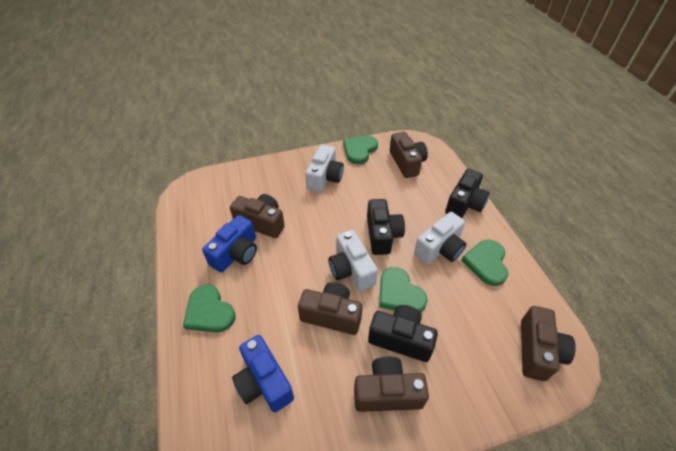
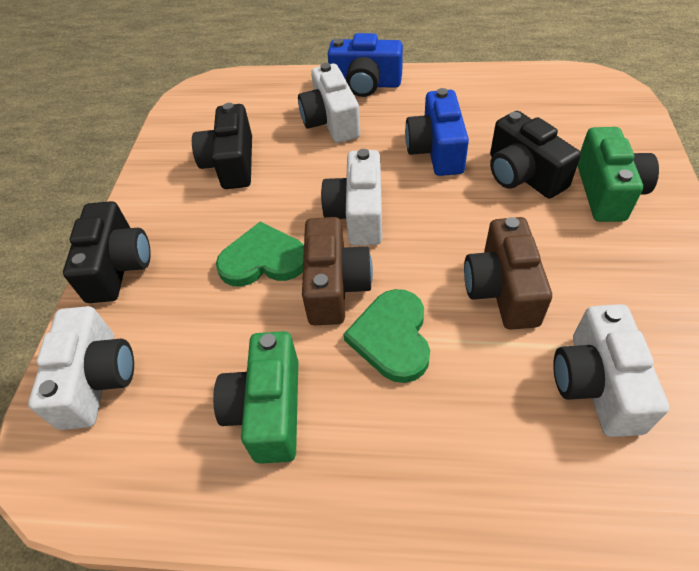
brown camera: 5 -> 2
green camera: 0 -> 2
green heart: 4 -> 2
white camera: 3 -> 4

